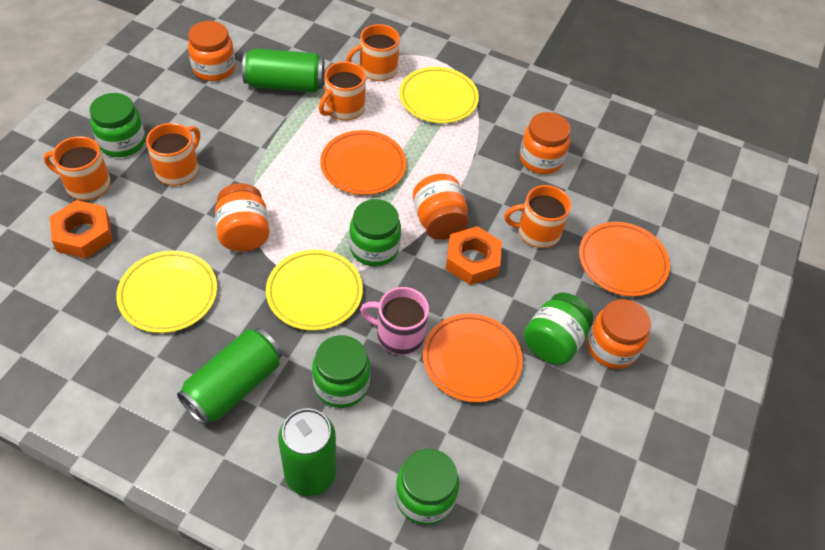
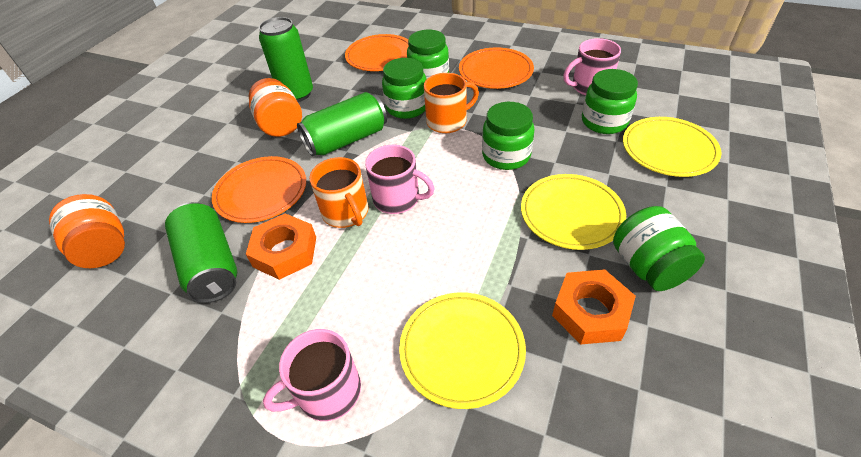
orange jar: 5 -> 2
orange mug: 5 -> 2
pink mug: 1 -> 3

